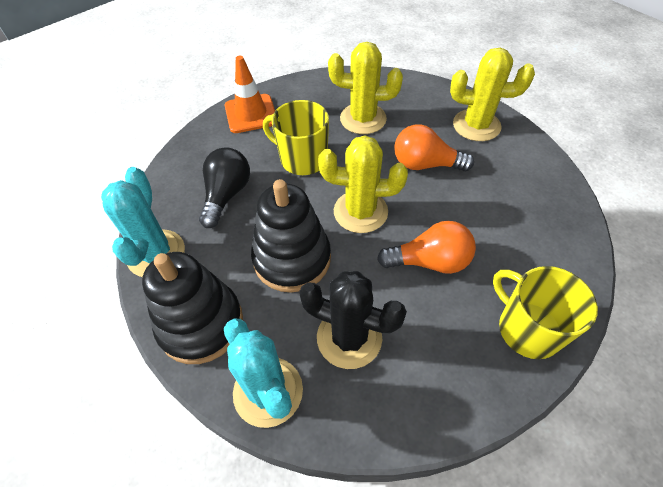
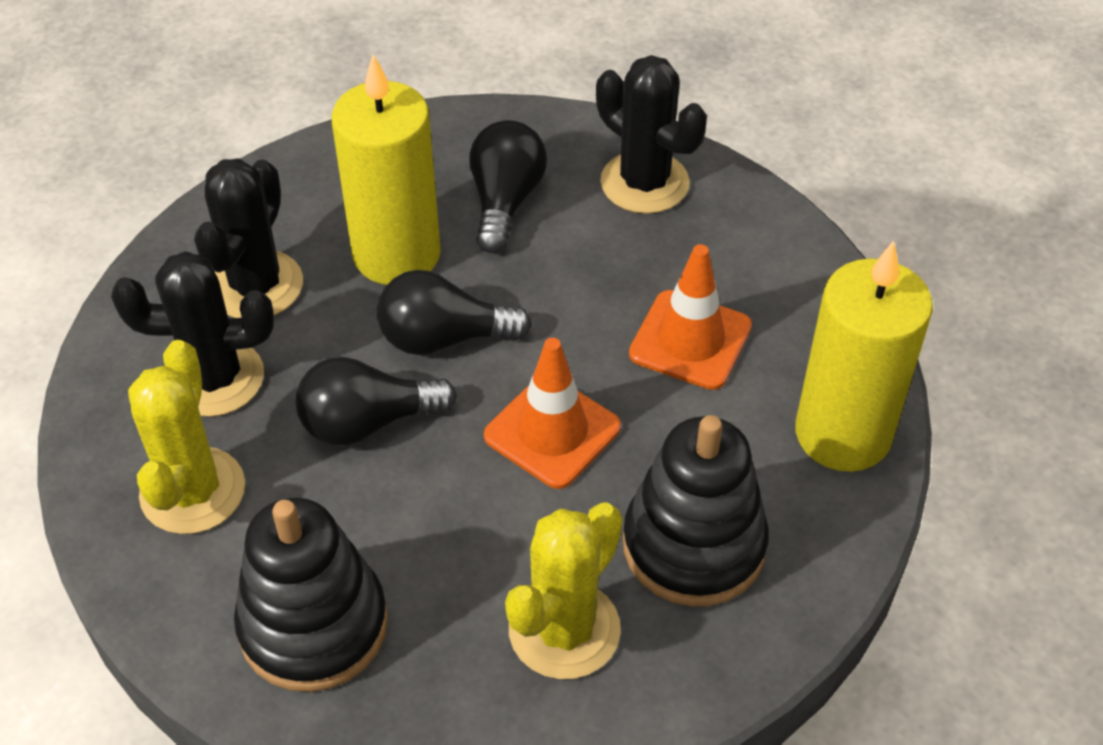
black cactus: 1 -> 3
black light bulb: 1 -> 3
orange light bulb: 2 -> 0
orange traffic cone: 1 -> 2
turquoise cactus: 2 -> 0
yellow cactus: 3 -> 2
yellow candle: 0 -> 2
yellow mug: 2 -> 0

